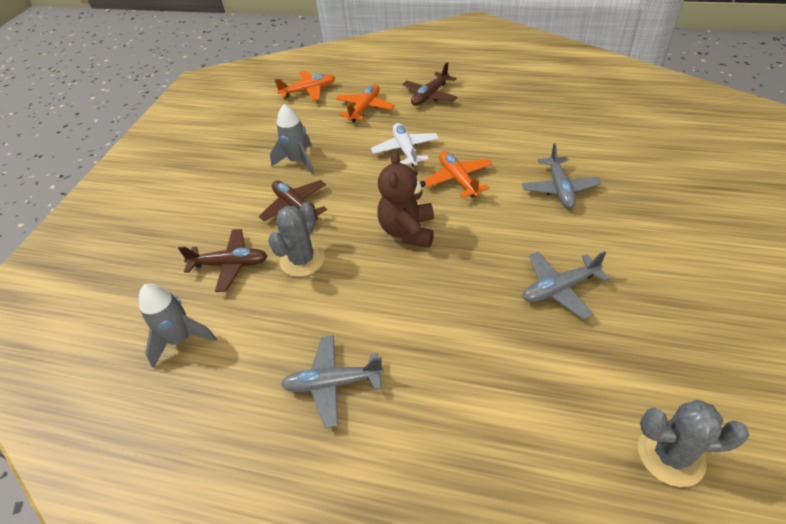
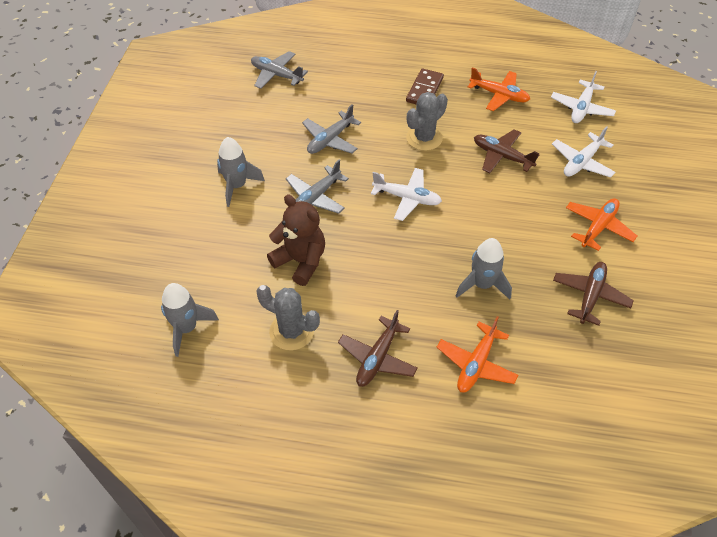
brown domino: 0 -> 1
grey rocket: 2 -> 3
white plane: 1 -> 3

